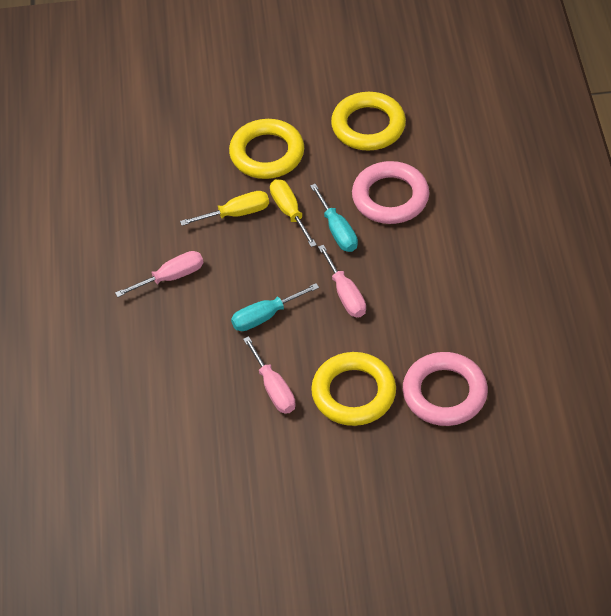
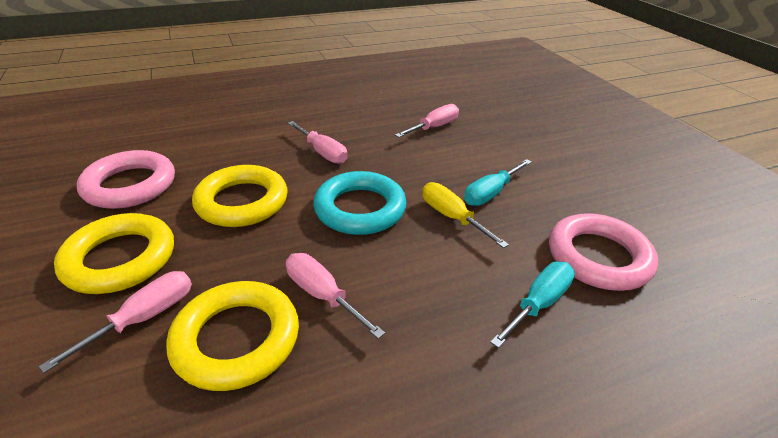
pink screwdriver: 3 -> 4
turquoise ring: 0 -> 1
yellow screwdriver: 2 -> 1

